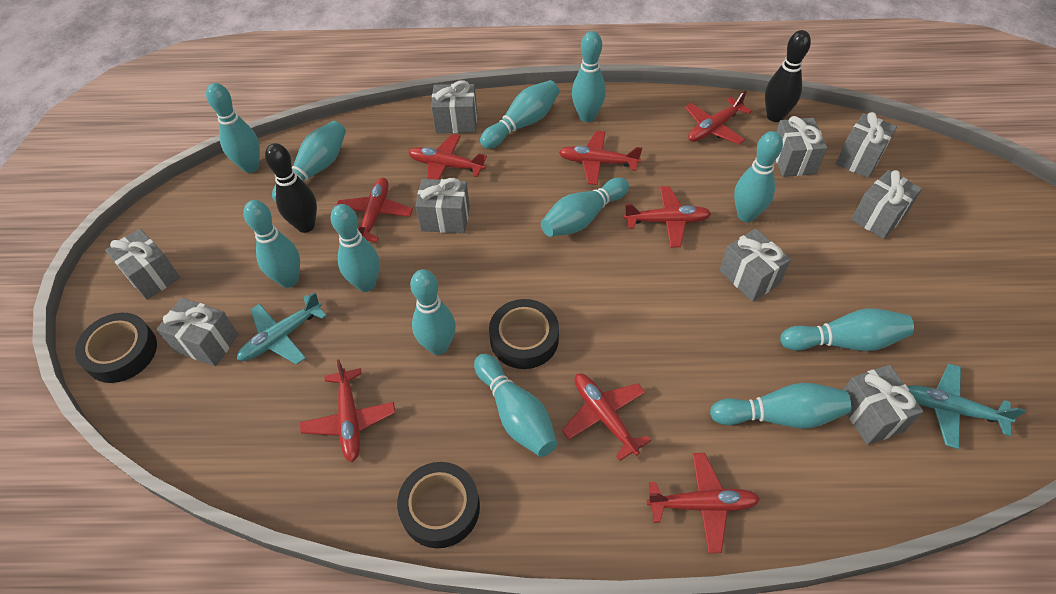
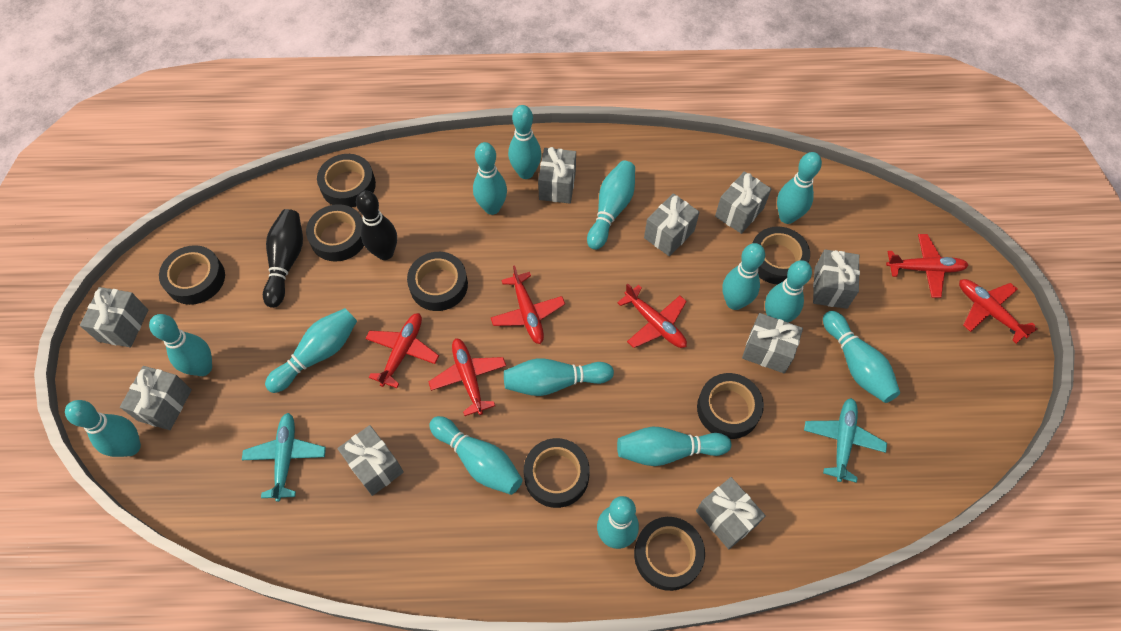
black tape: 3 -> 8
red plane: 8 -> 6
turquoise bowling pin: 12 -> 14

